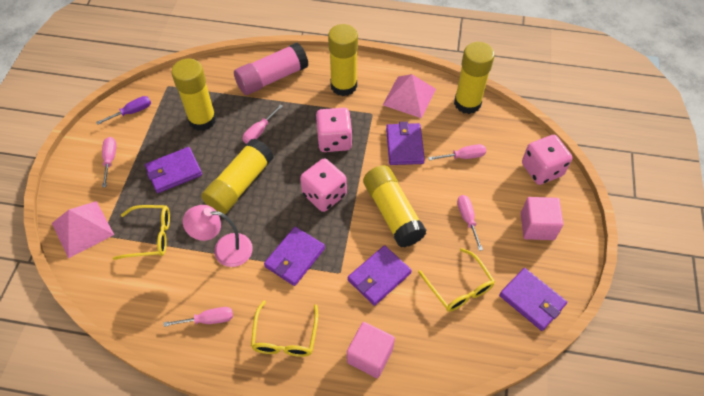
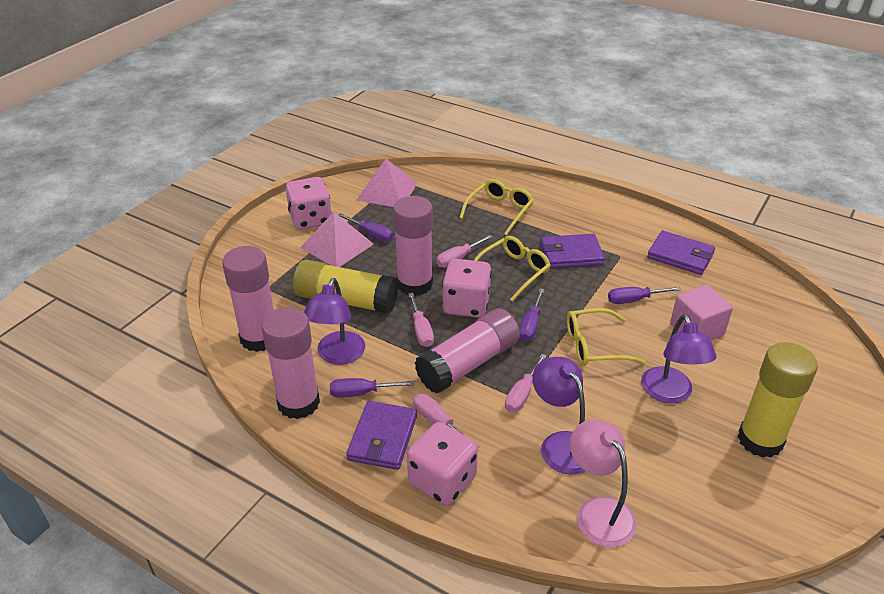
pink cube: 2 -> 1
pink glue stick: 1 -> 4
pink screwdriver: 5 -> 4
purple lamp: 0 -> 3
purple screwdriver: 1 -> 4
purple wallet: 5 -> 3
yellow glue stick: 5 -> 2

